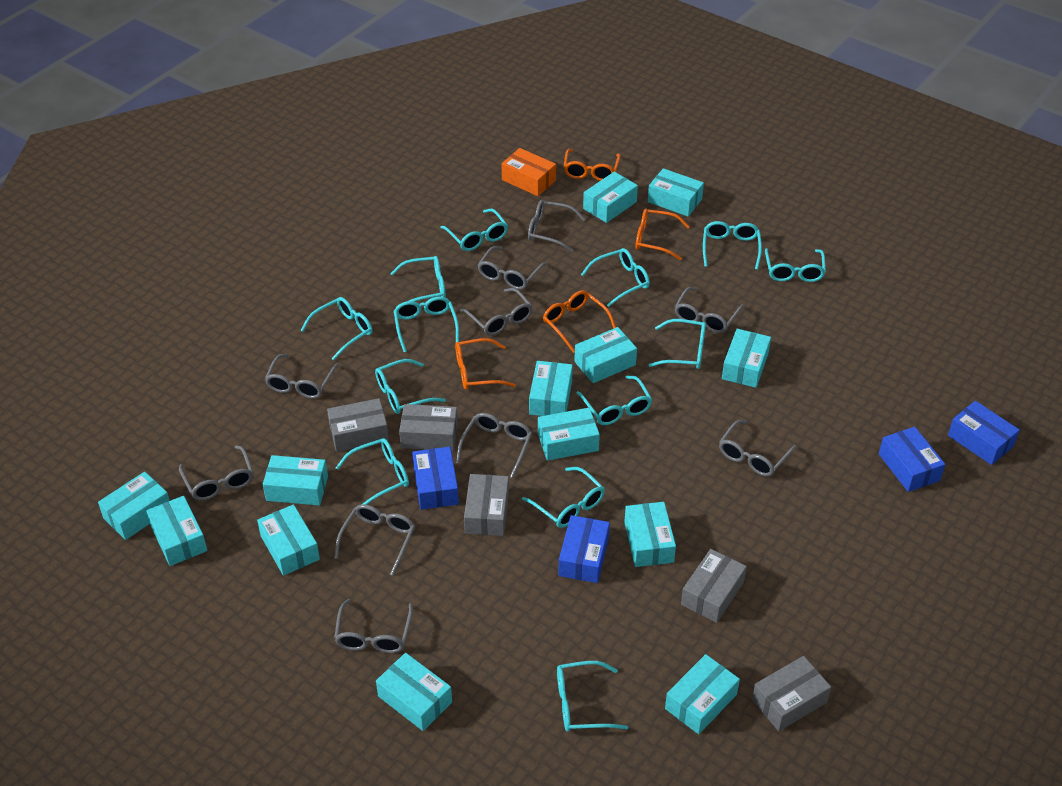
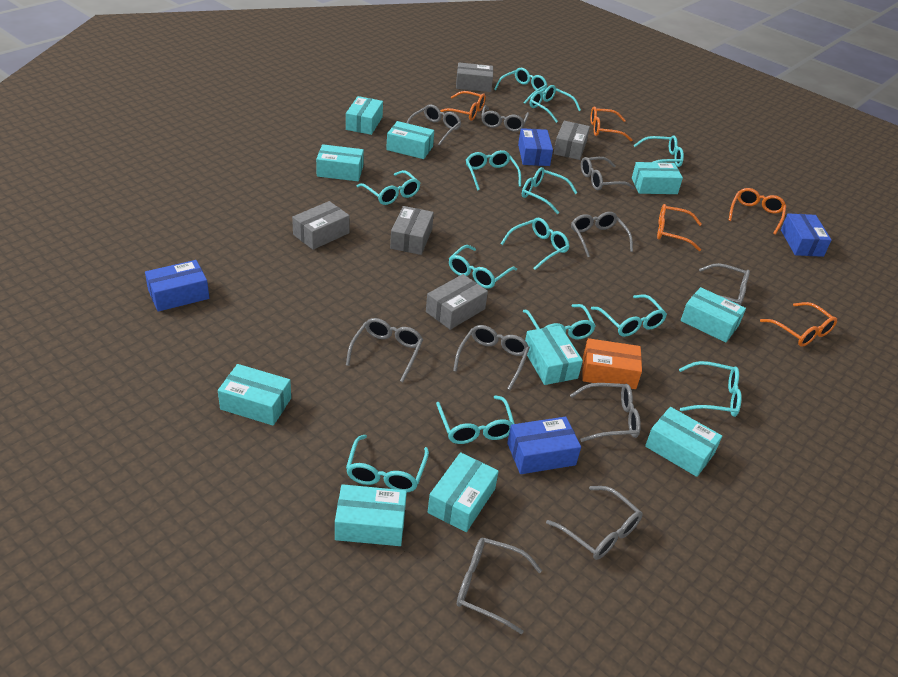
orange glasses: 4 -> 5
turquoise box: 13 -> 10

